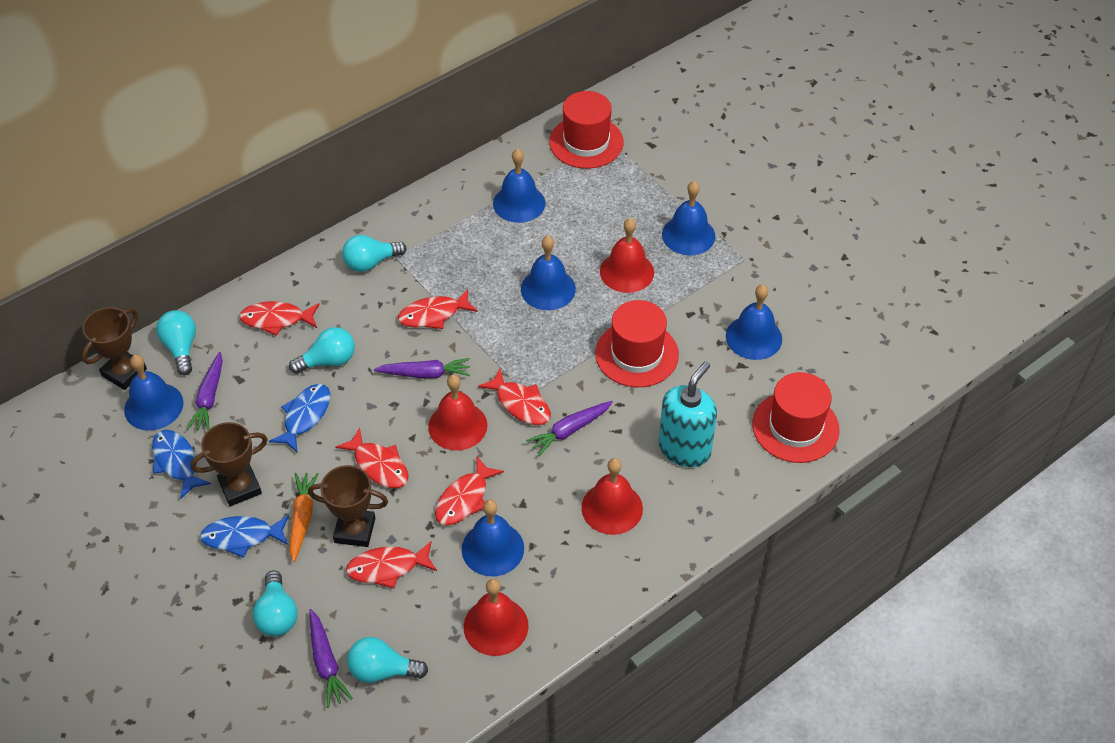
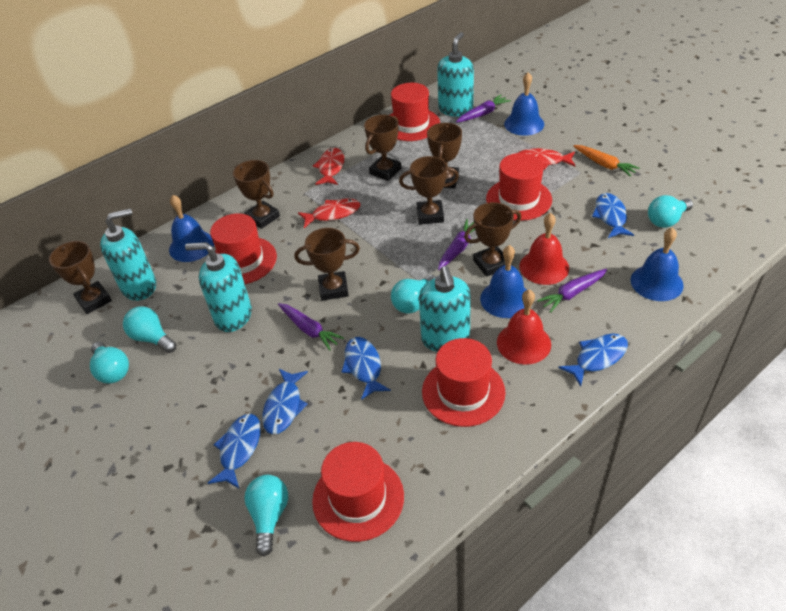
blue bell: 6 -> 4
blue fish: 3 -> 5
brown trophy: 3 -> 7
red bell: 4 -> 2
red fish: 6 -> 3
red hat: 3 -> 5
turquoise soap dispenser: 1 -> 4

